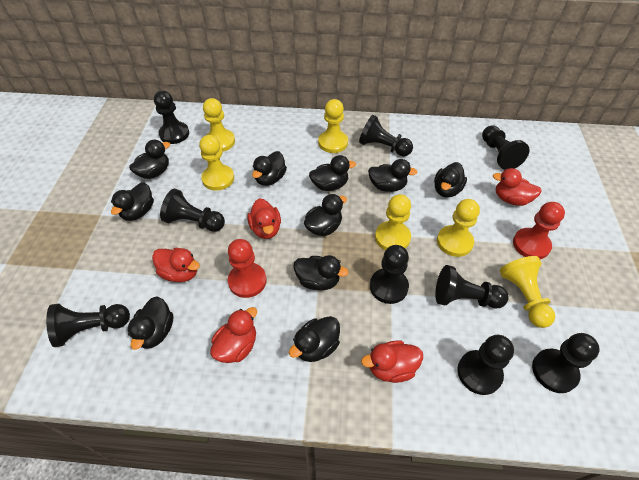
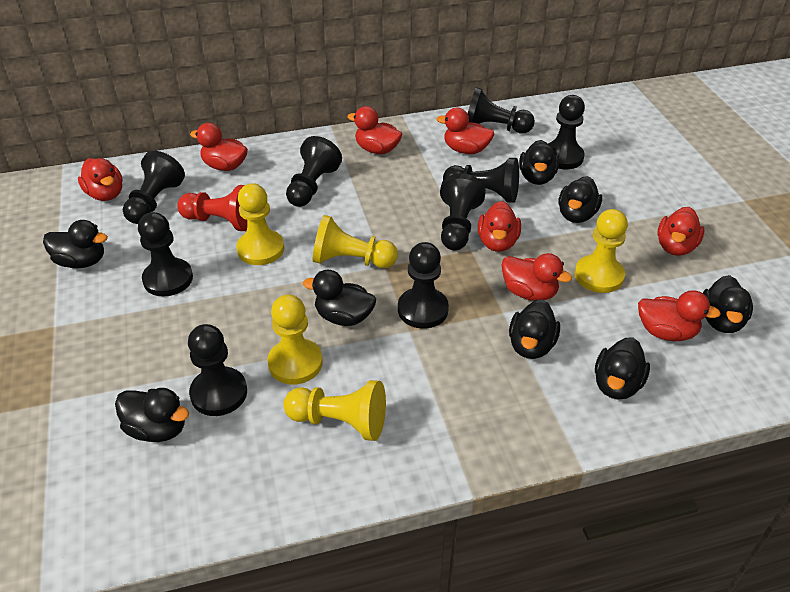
black duck: 10 -> 8
red duck: 5 -> 8
red pawn: 2 -> 1
yellow pawn: 6 -> 5

